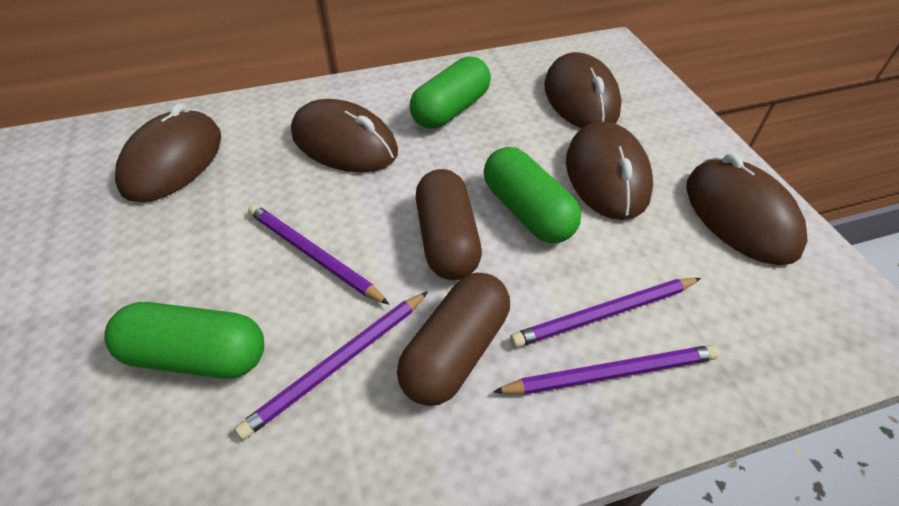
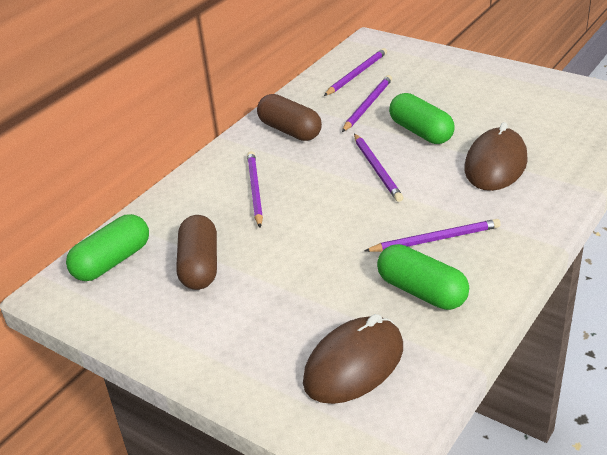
brown mouse: 5 -> 2
purple pencil: 4 -> 5

